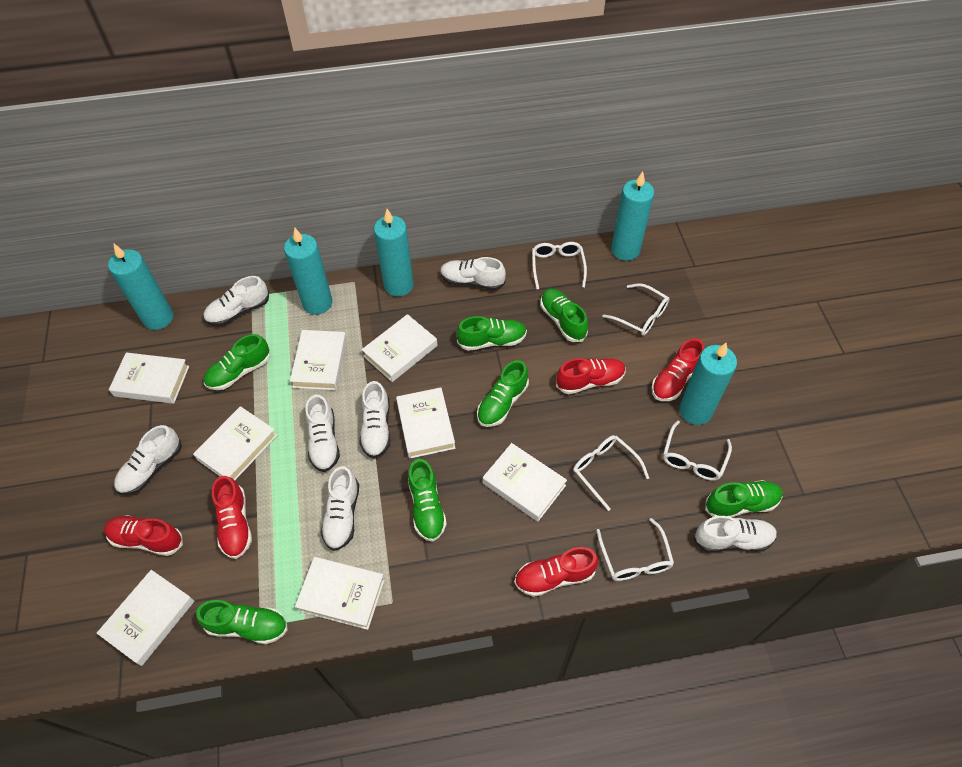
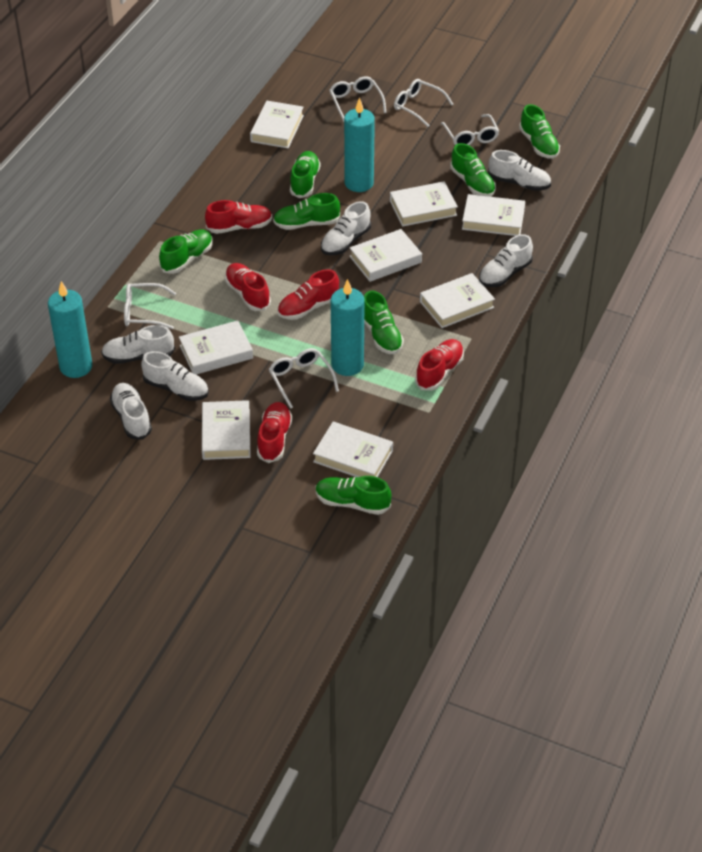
turquoise candle: 5 -> 3
white shoe: 7 -> 6

